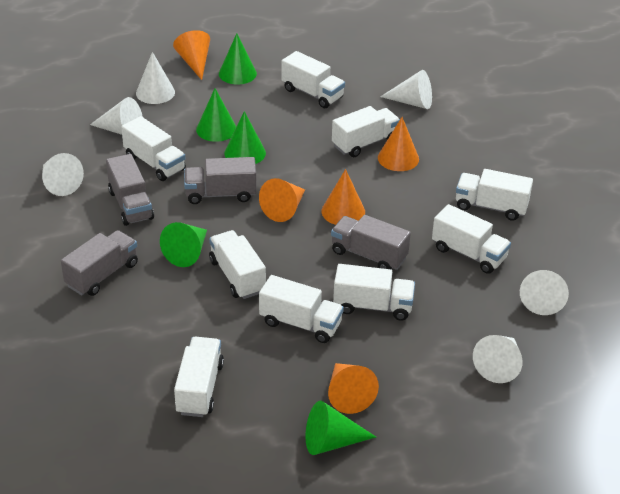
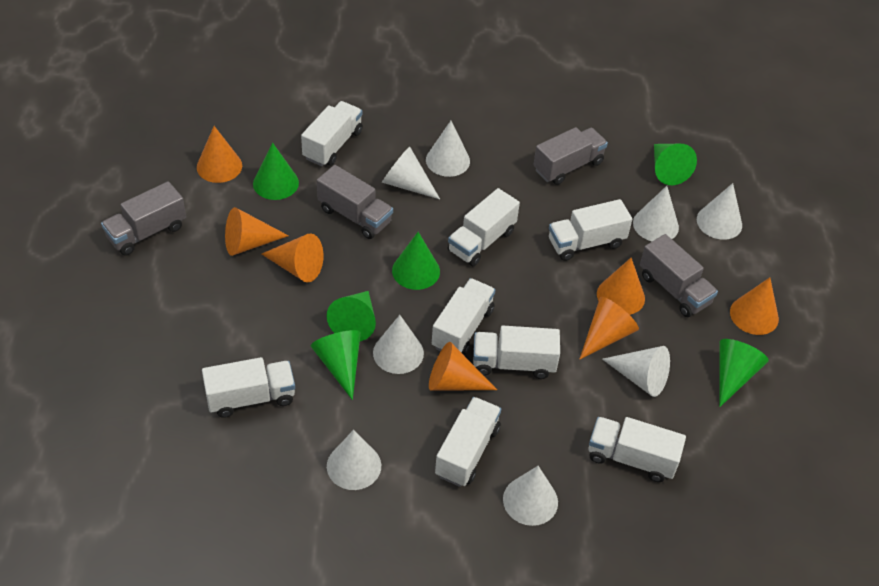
green cone: 5 -> 6
orange cone: 5 -> 7
white cone: 6 -> 8
white truck: 9 -> 8

